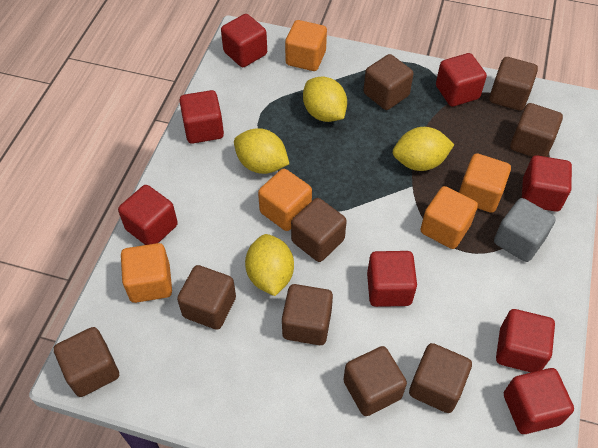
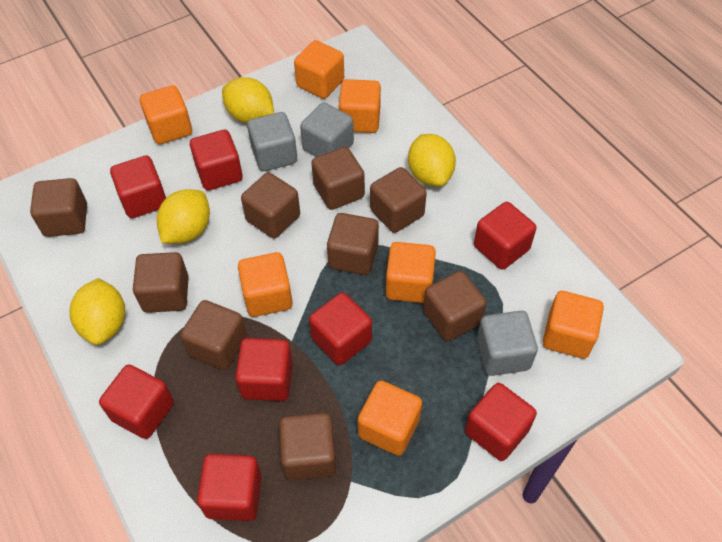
grey cube: 1 -> 3
orange cube: 5 -> 7

